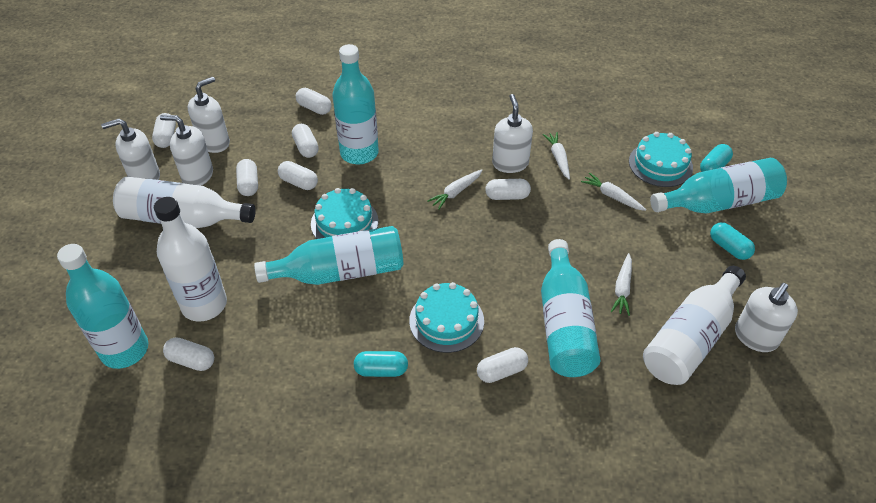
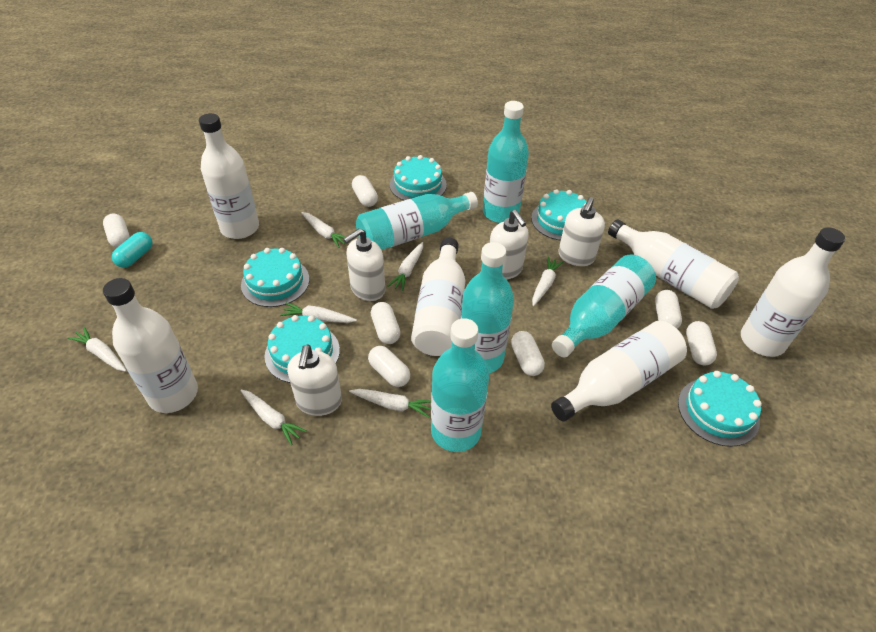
turquoise cake: 3 -> 5
turquoise capsule: 3 -> 1
white bottle: 3 -> 6
white capsule: 8 -> 7
white carrot: 4 -> 7
white soap dispenser: 5 -> 4

